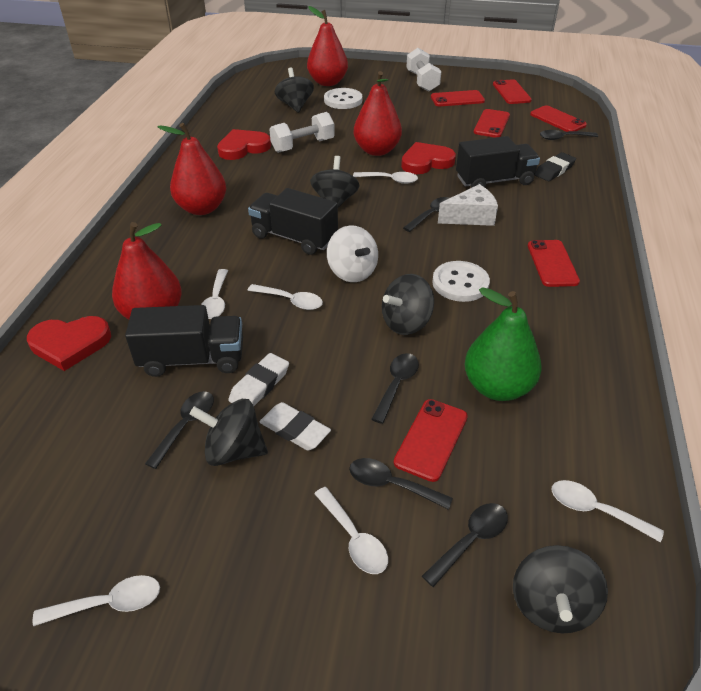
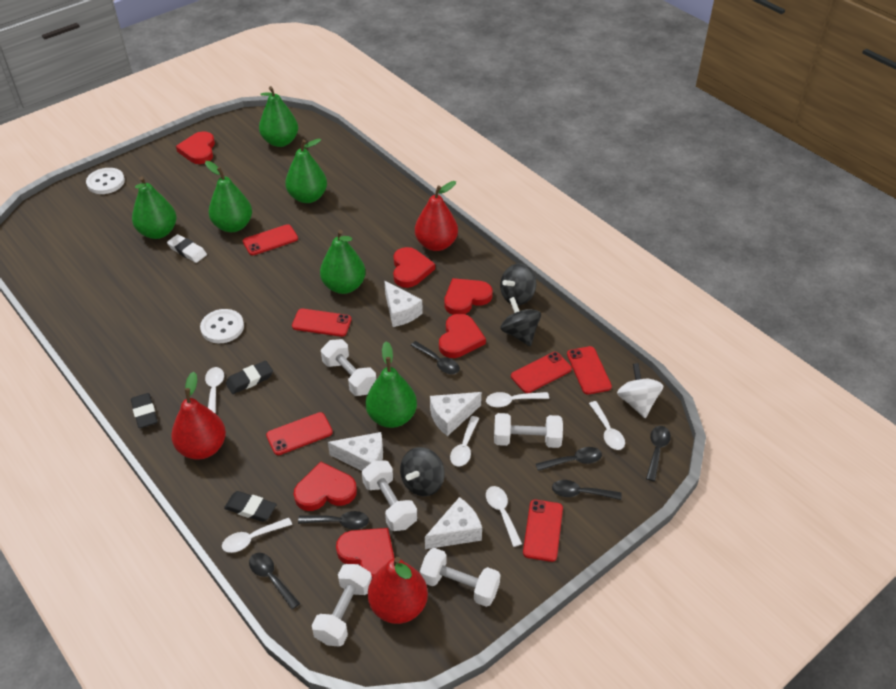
black eraser: 1 -> 3
black spinning top: 5 -> 3
black truck: 3 -> 0
green pear: 1 -> 6
red heart: 3 -> 6
red pear: 4 -> 3
white cheese: 1 -> 4
white dumbbell: 2 -> 5
white eraser: 2 -> 1

